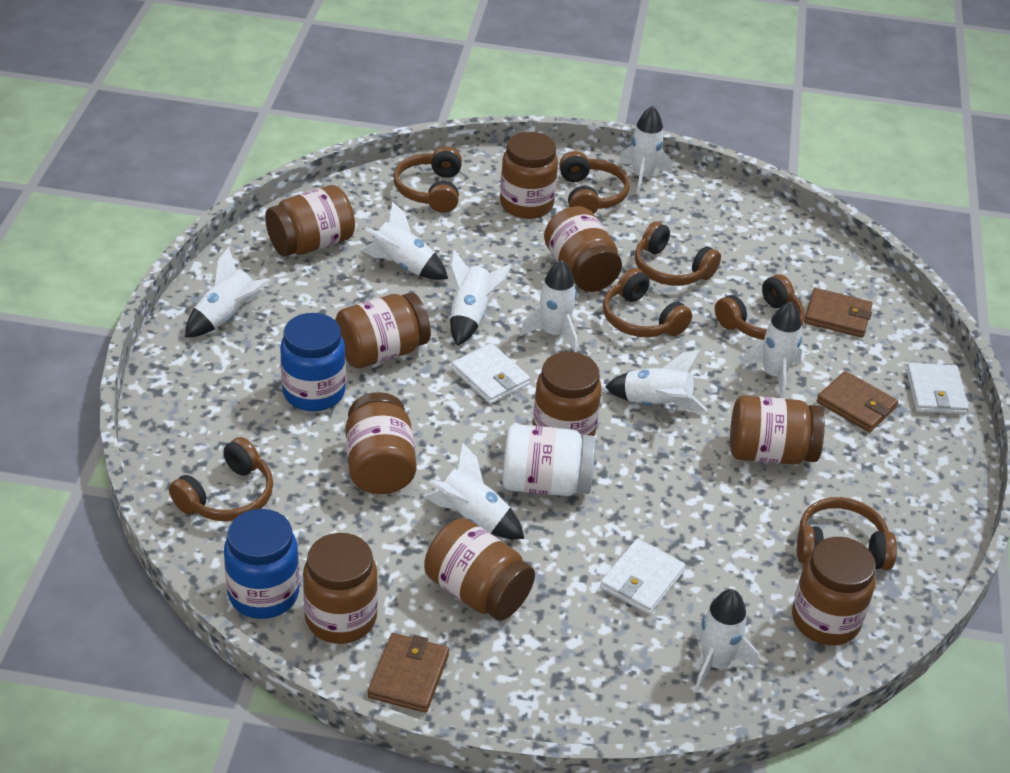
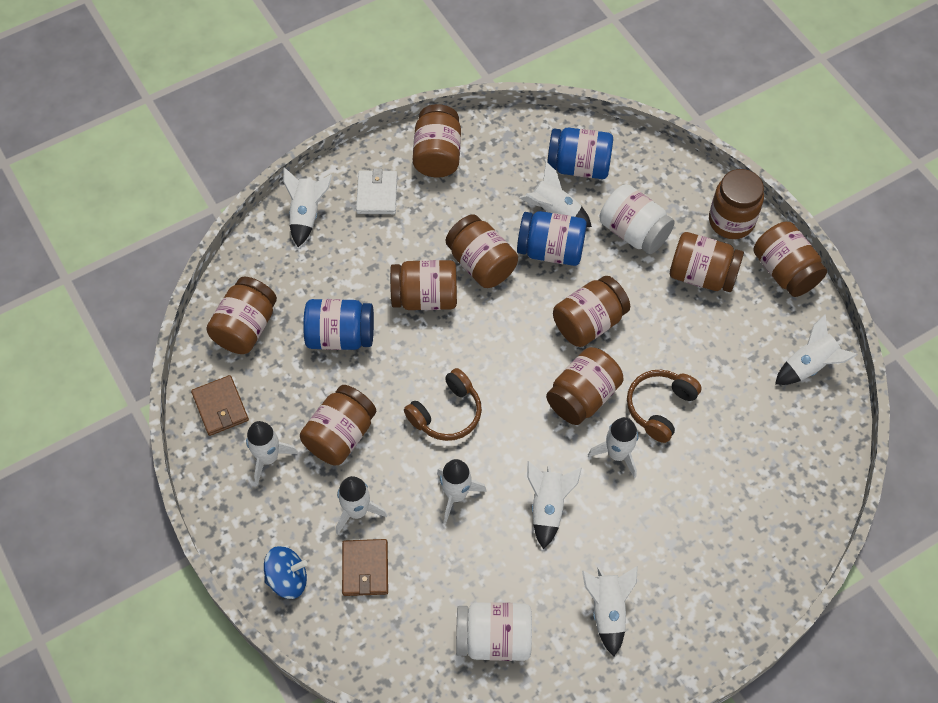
blue jar: 2 -> 3
blue spinning top: 0 -> 1
brown headphones: 7 -> 2
brown wallet: 3 -> 2
white jar: 1 -> 2
white wallet: 3 -> 1

